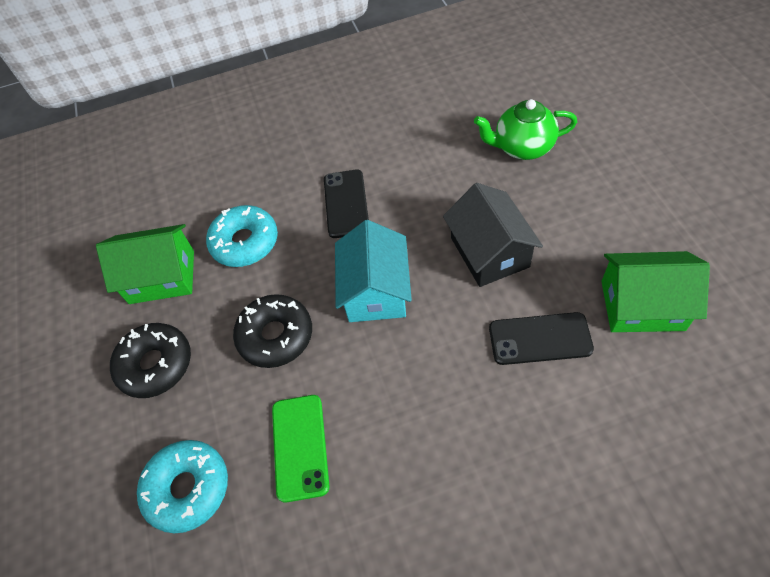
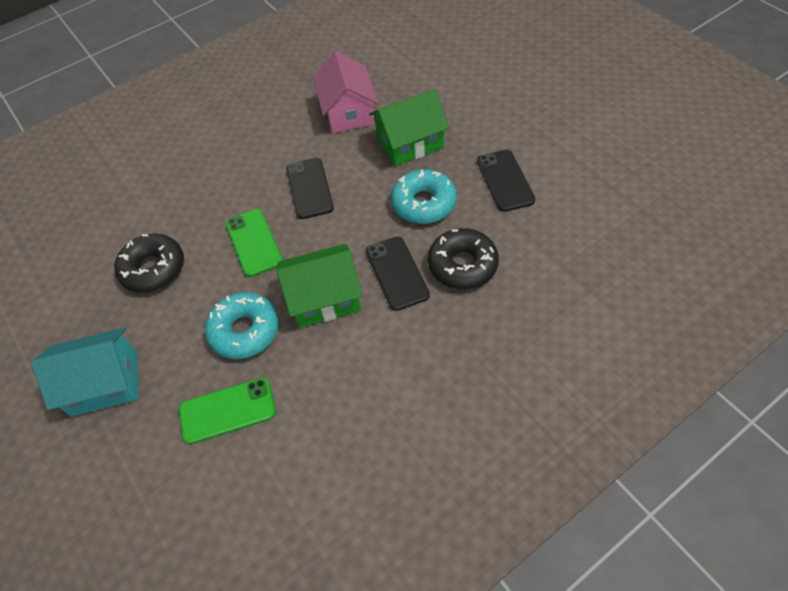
black house: 1 -> 0
black phone: 2 -> 3
green phone: 1 -> 2
green teapot: 1 -> 0
pink house: 0 -> 1

